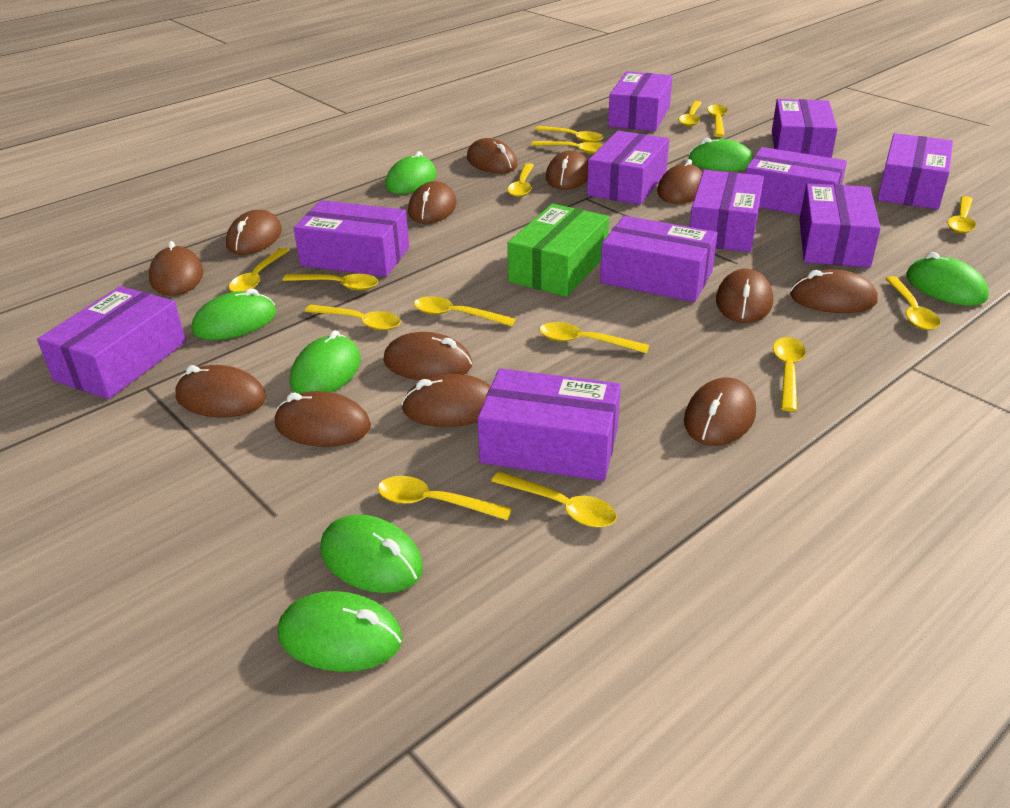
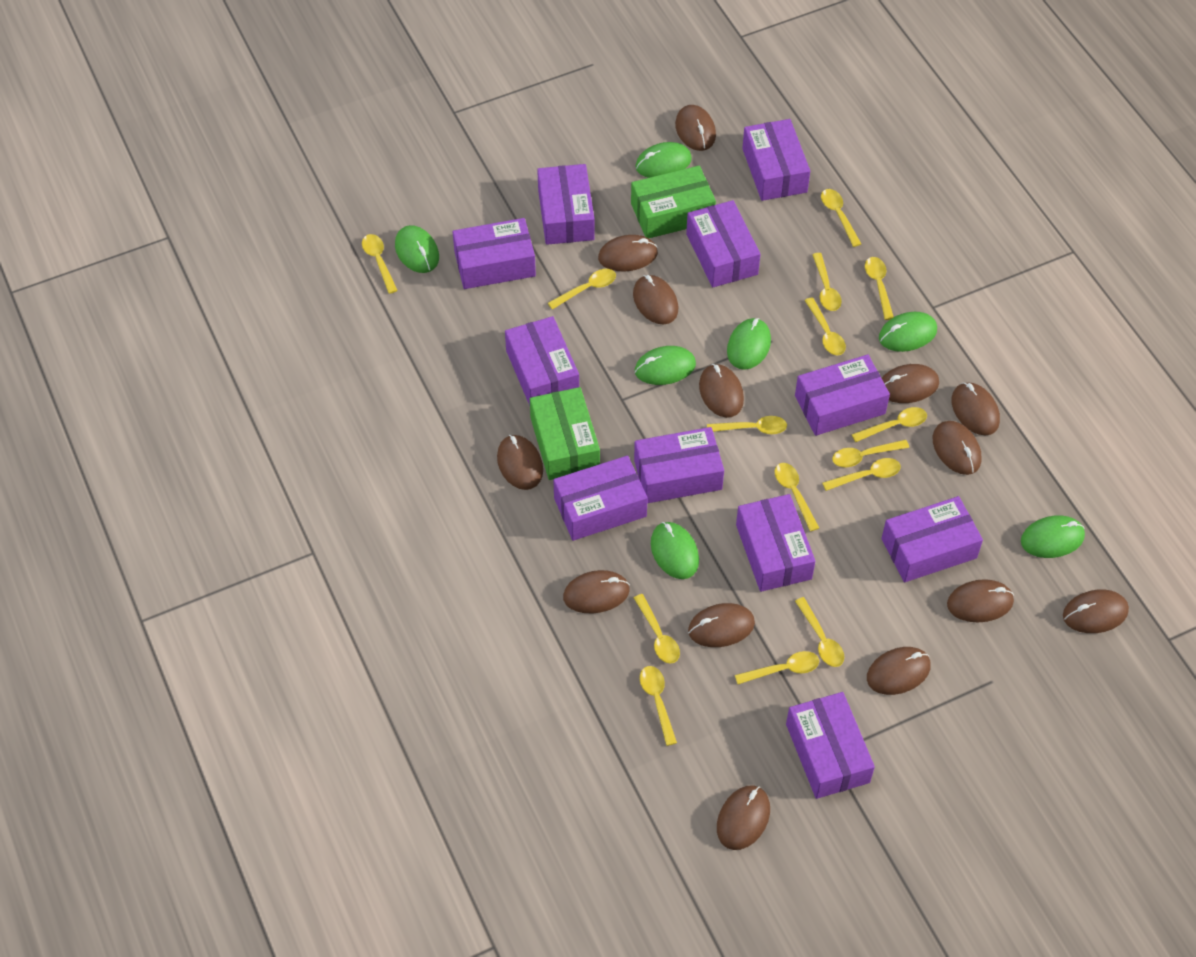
brown mouse: 13 -> 14
green box: 1 -> 2

